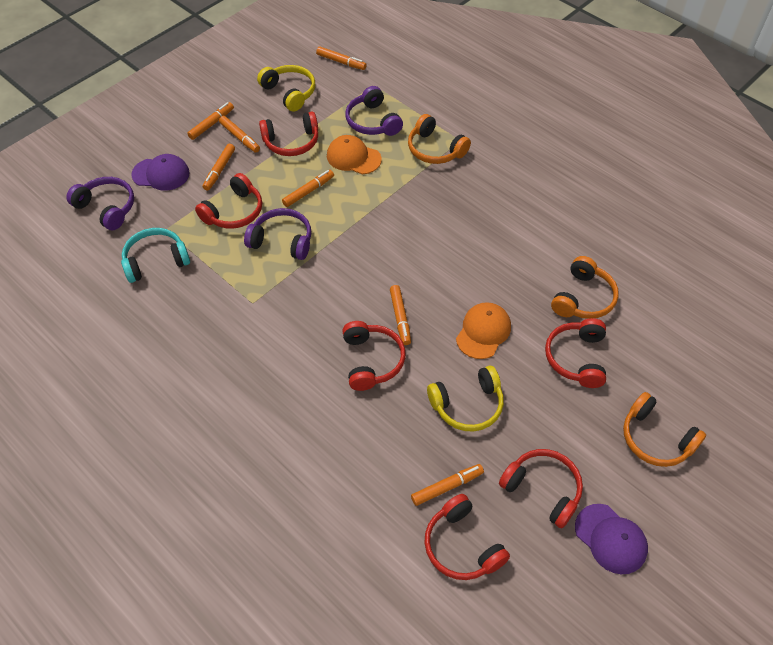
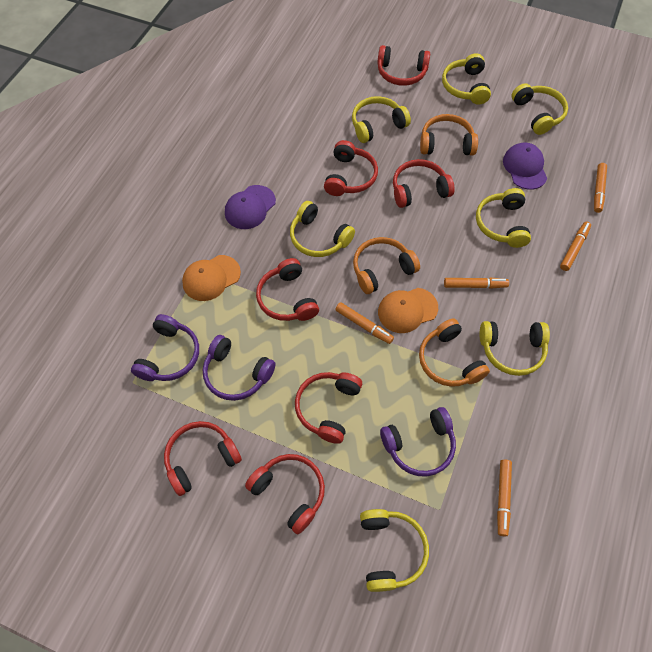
orange marker: 7 -> 5
red headphones: 6 -> 7
turquoise headphones: 1 -> 0
yellow headphones: 2 -> 7

